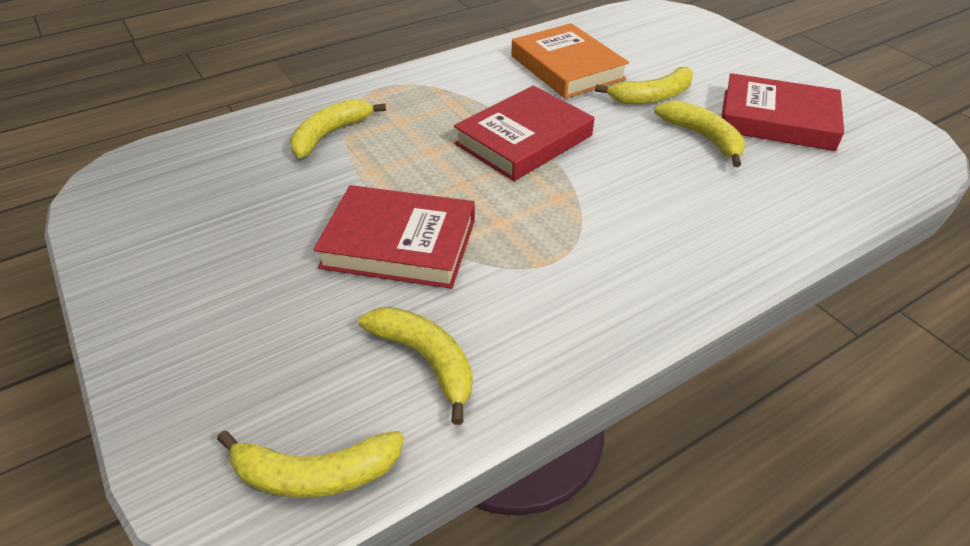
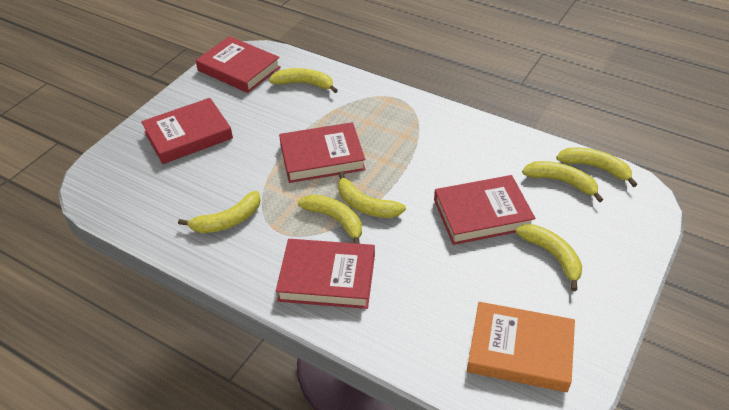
red book: 3 -> 5
yellow banana: 5 -> 7

